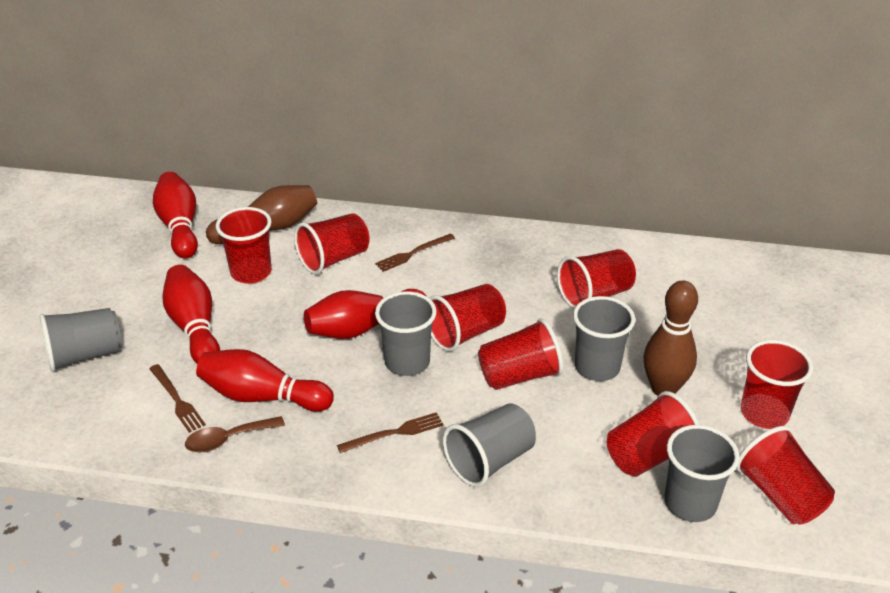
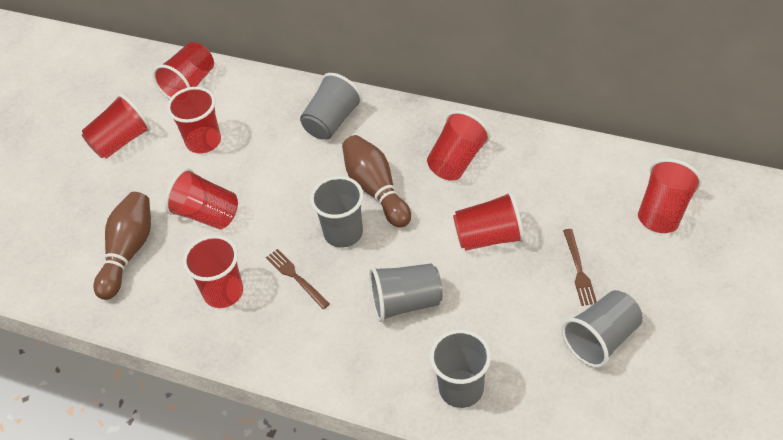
brown fork: 3 -> 2
brown spoon: 1 -> 0
red bowling pin: 4 -> 0

